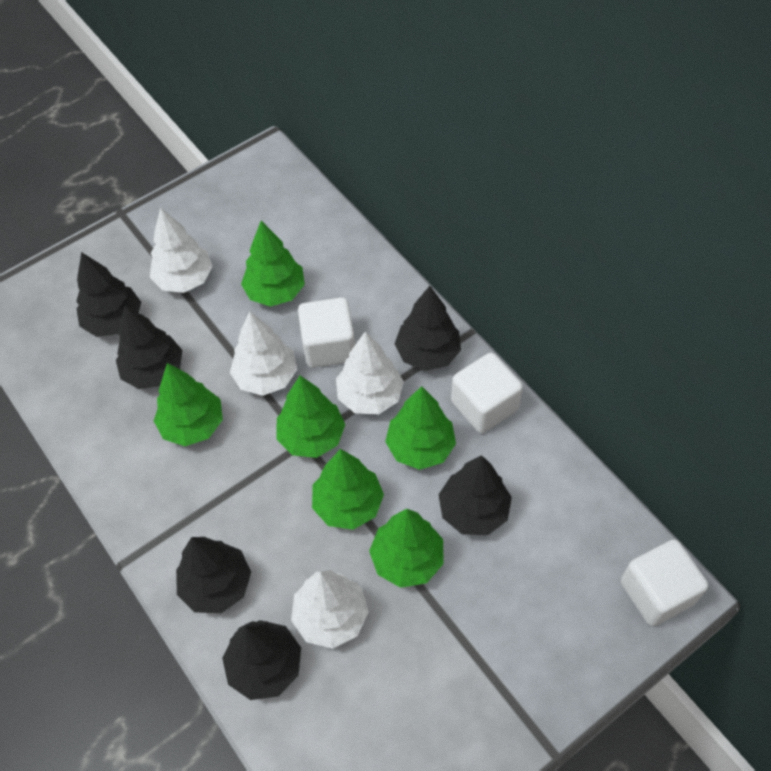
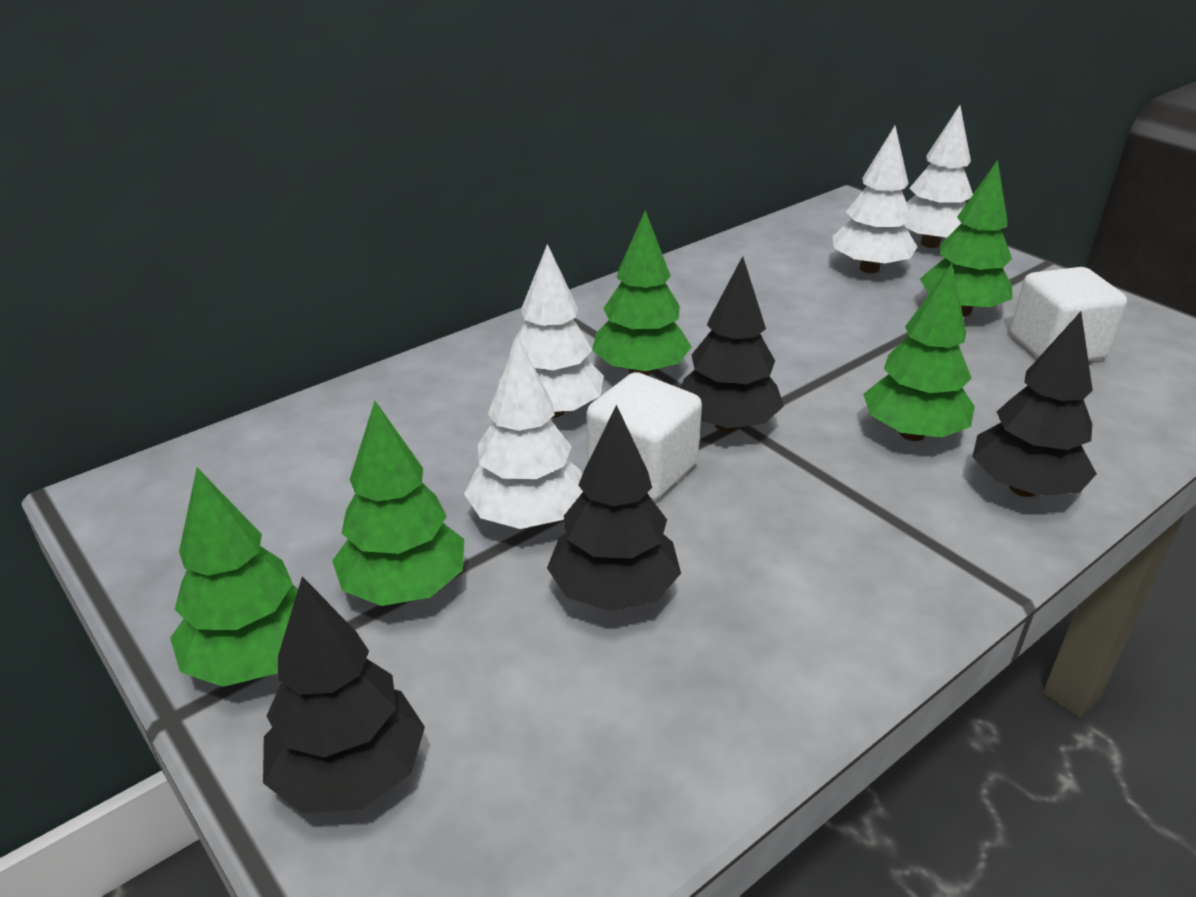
black tree: 6 -> 4
green tree: 6 -> 5
white cube: 3 -> 2

